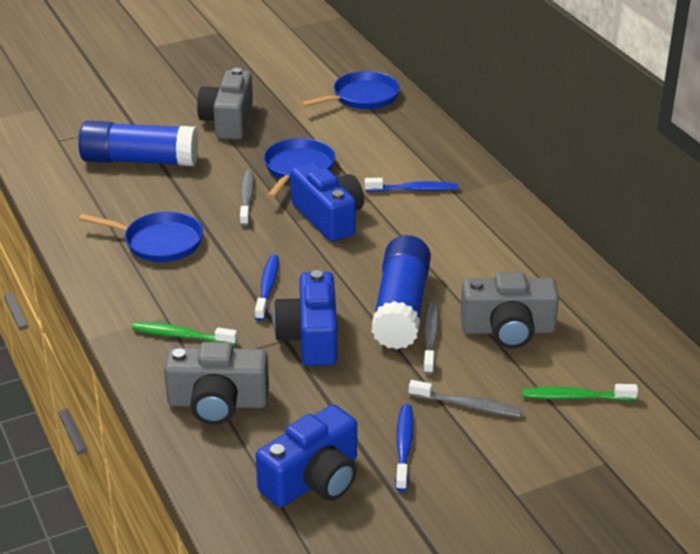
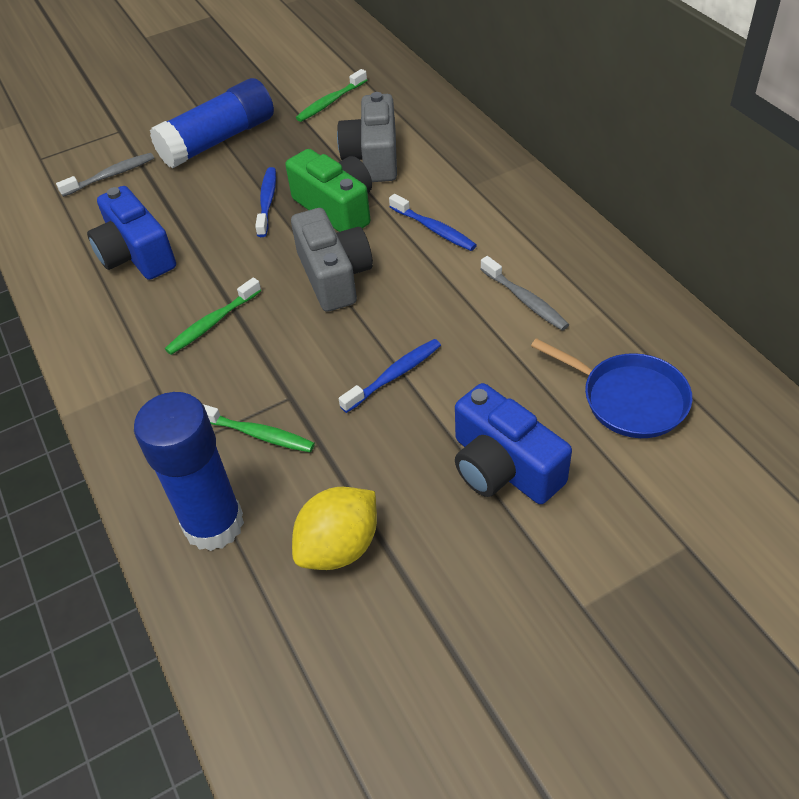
blue camera: 3 -> 2
blue pan: 3 -> 1
green camera: 0 -> 1
green toothbrush: 2 -> 3
grey camera: 3 -> 2
grey toothbrush: 3 -> 2
yellow lemon: 0 -> 1

